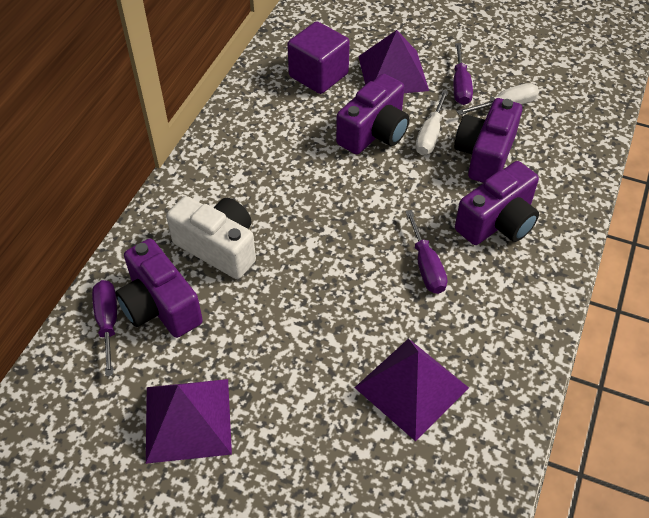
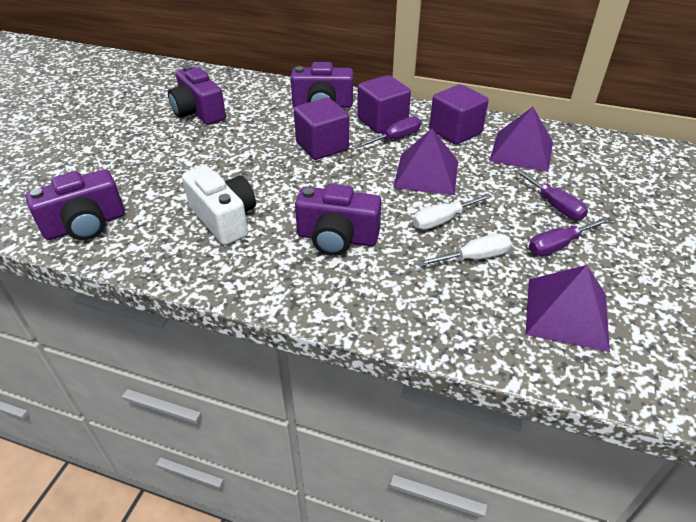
purple cube: 1 -> 3

